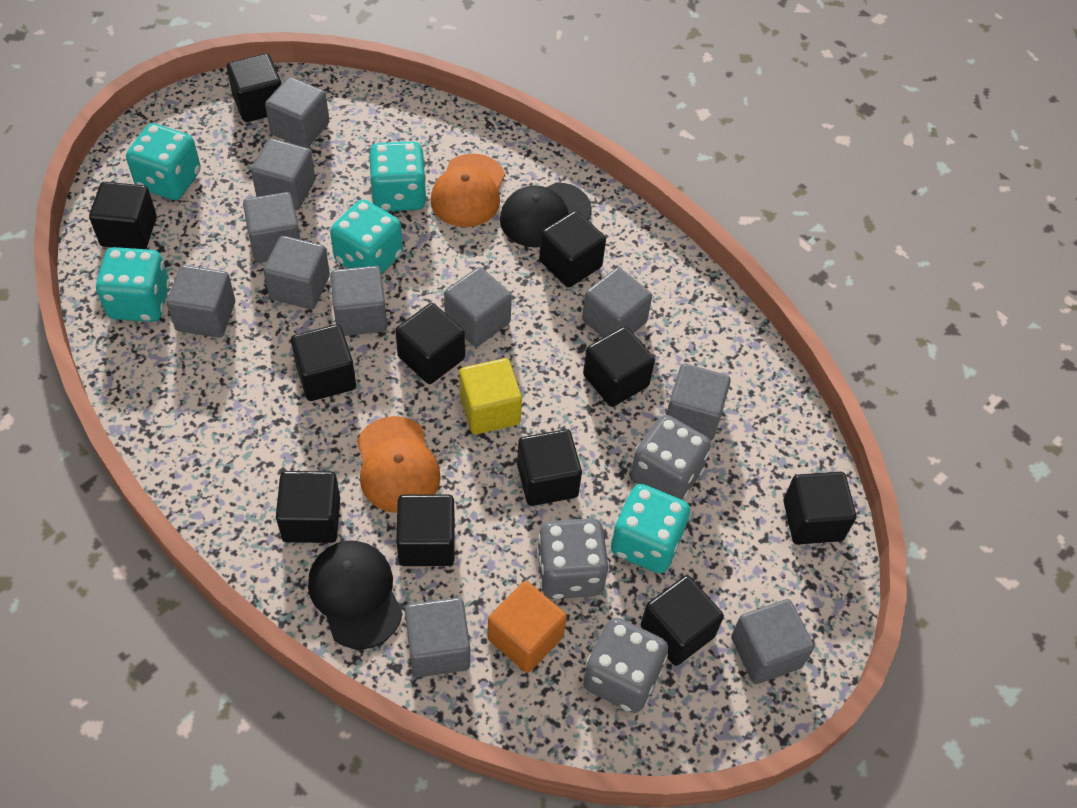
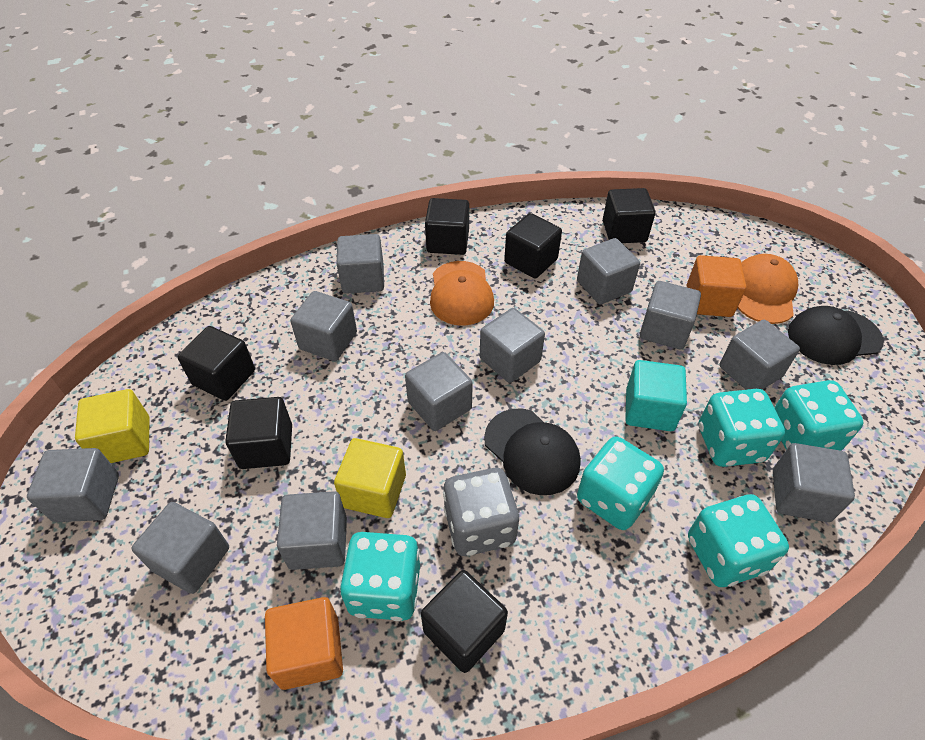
black cube: 11 -> 6
grey dice: 3 -> 1
orange cube: 1 -> 2
turquoise cube: 0 -> 1
yellow cube: 1 -> 2

